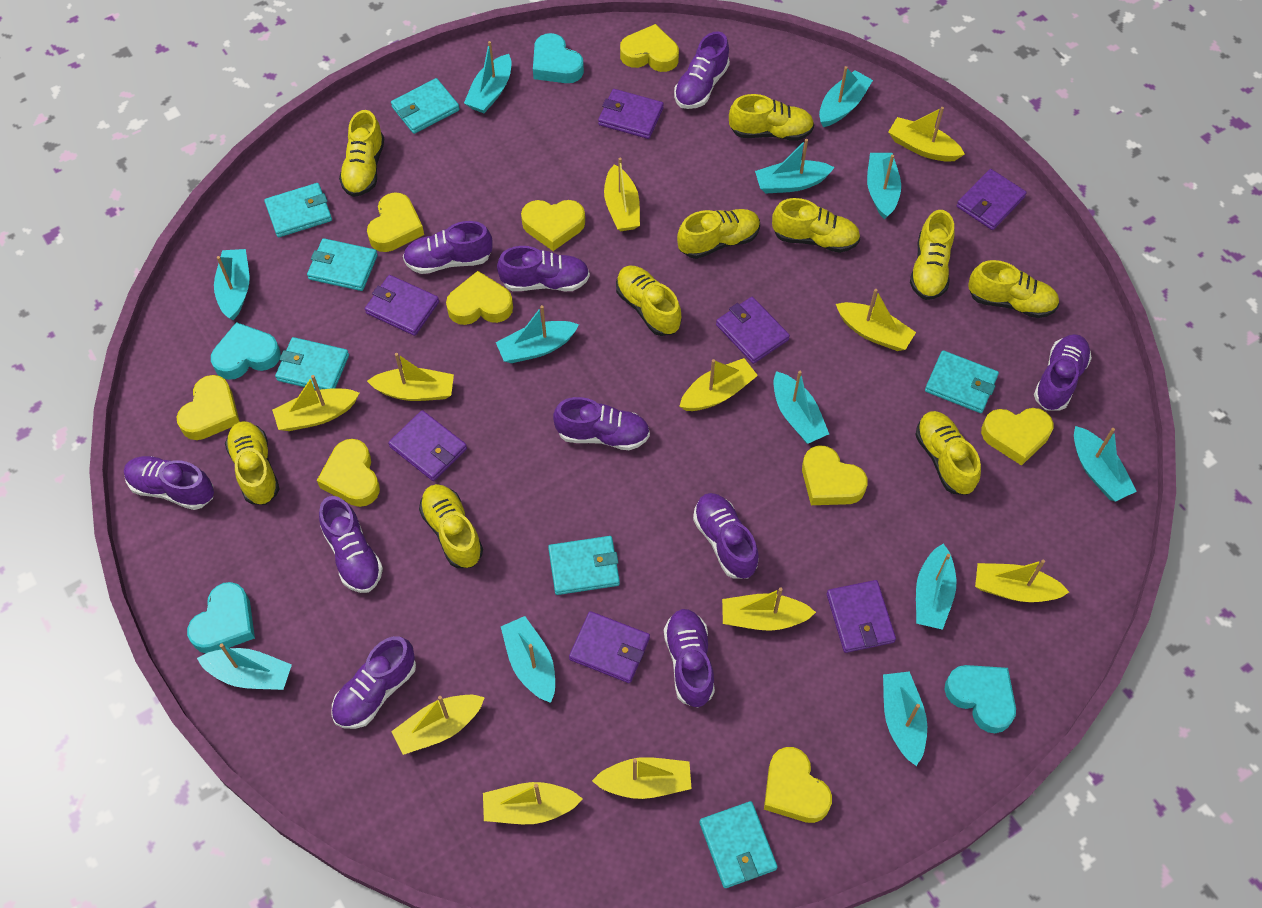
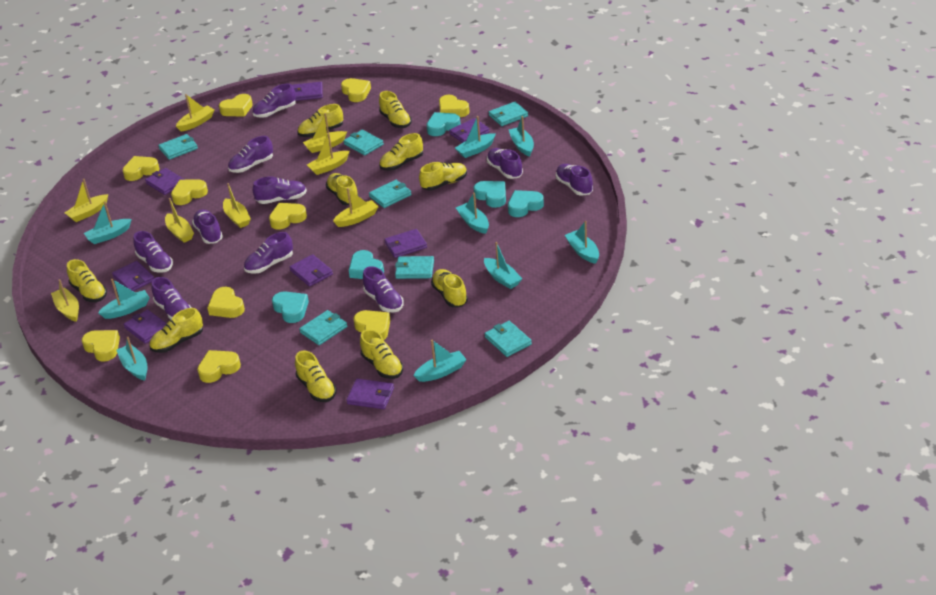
purple wallet: 7 -> 8
turquoise boat: 12 -> 9
turquoise heart: 4 -> 5
yellow boat: 11 -> 8
yellow heart: 9 -> 10

